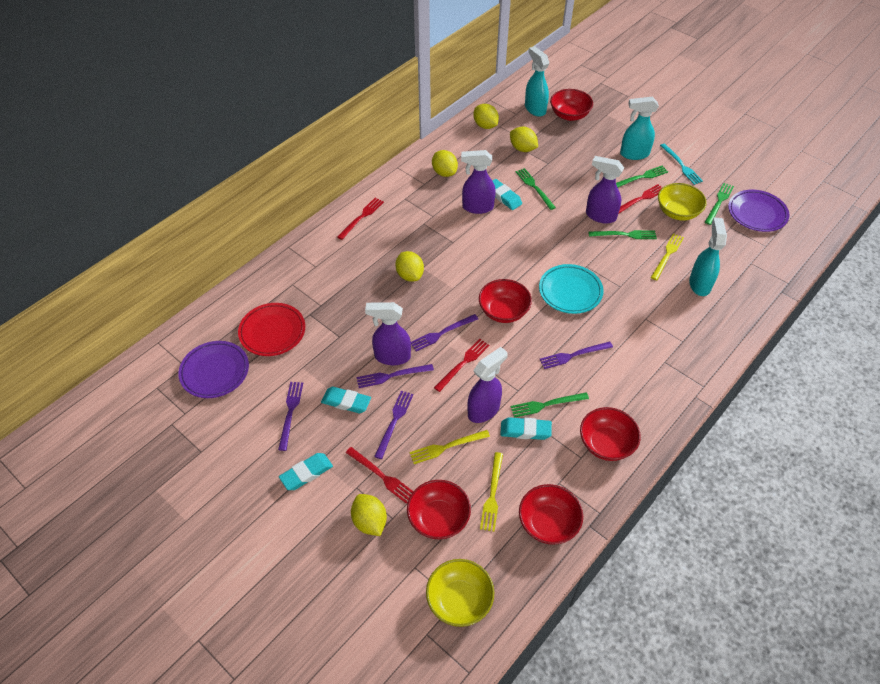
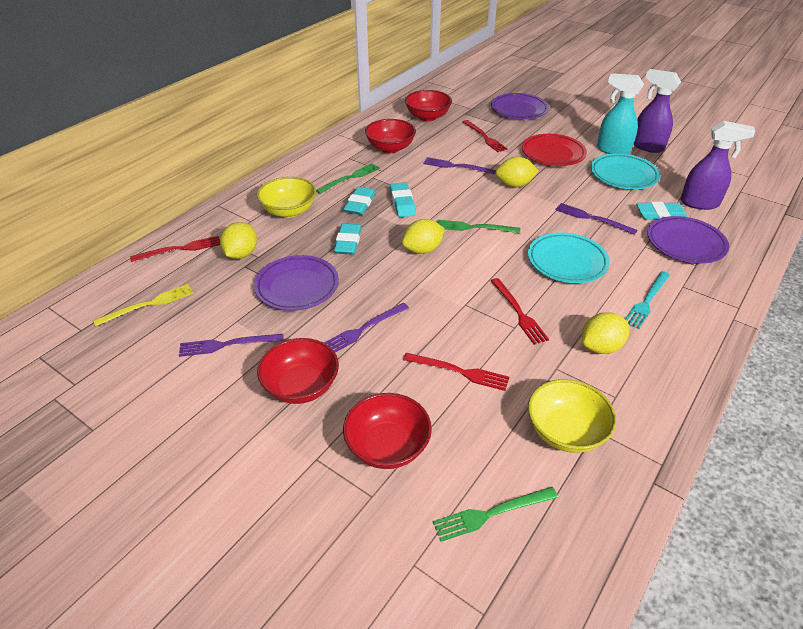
green fork: 5 -> 3
purple fork: 5 -> 4
purple plate: 2 -> 3
purple spray bottle: 4 -> 2
red bowl: 5 -> 4
turquoise plate: 1 -> 2
turquoise spray bottle: 3 -> 1
yellow fork: 3 -> 1
yellow lemon: 5 -> 4

